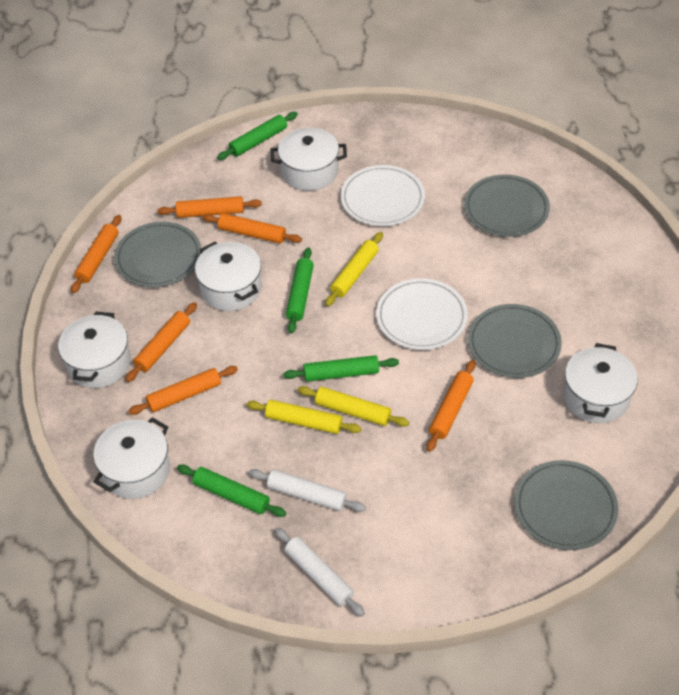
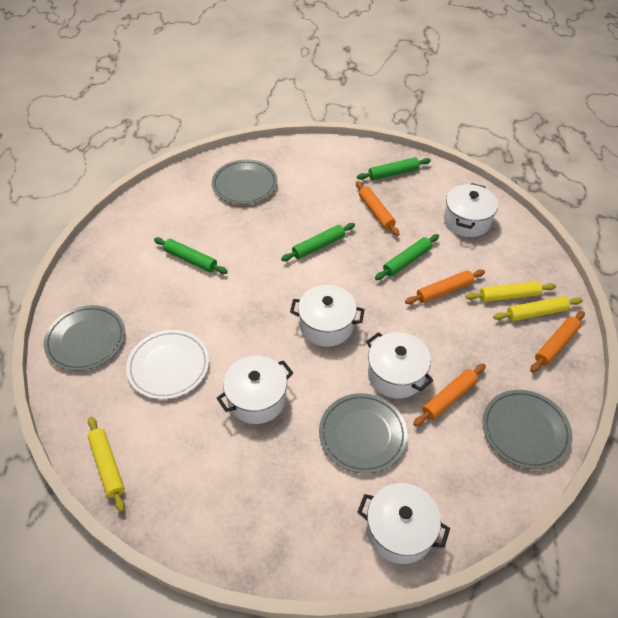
orange rolling pin: 6 -> 4
white plate: 2 -> 1
white rolling pin: 2 -> 0

